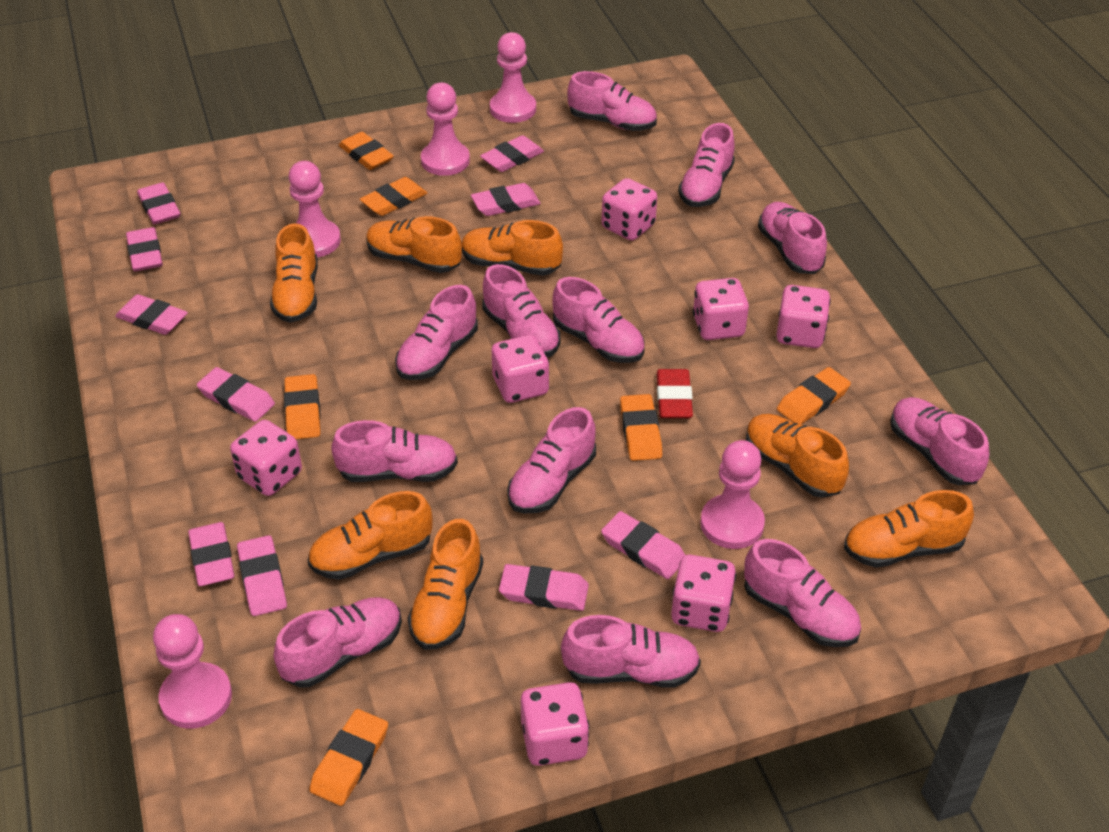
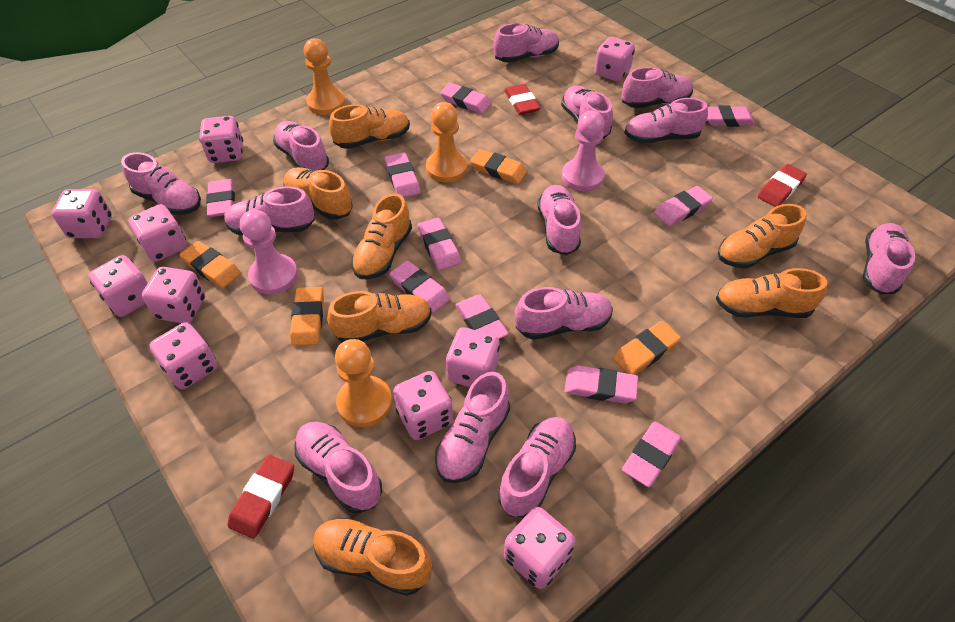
orange eraser: 6 -> 4
orange pawn: 0 -> 3
pink dice: 7 -> 10
pink pawn: 5 -> 2
pink shoe: 12 -> 13
red eraser: 1 -> 3

